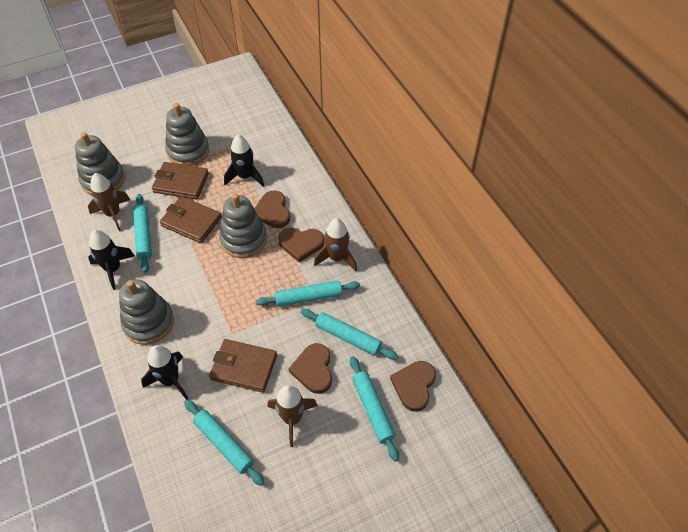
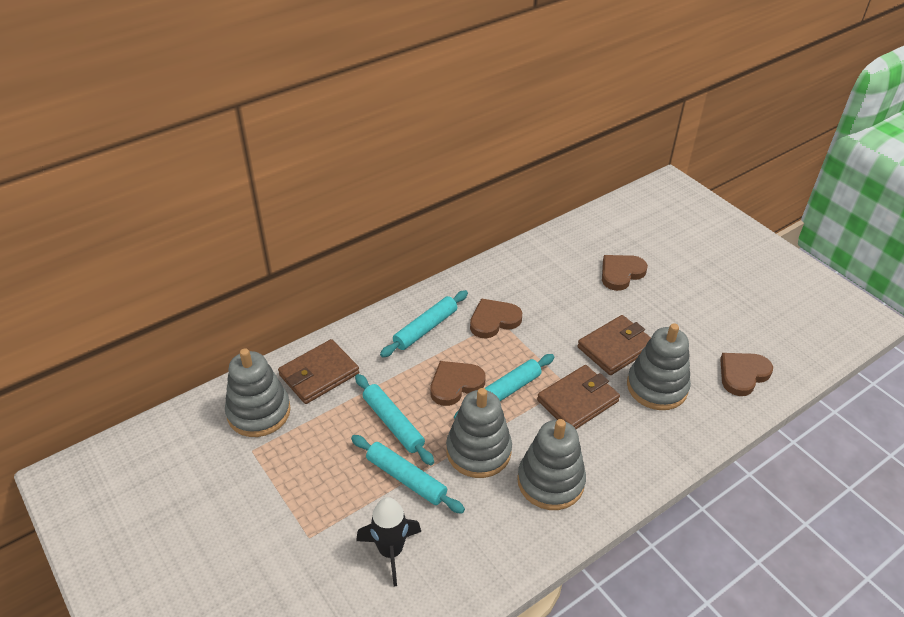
black rocket: 3 -> 1
brown rocket: 3 -> 0
turquoise rolling pin: 5 -> 4

